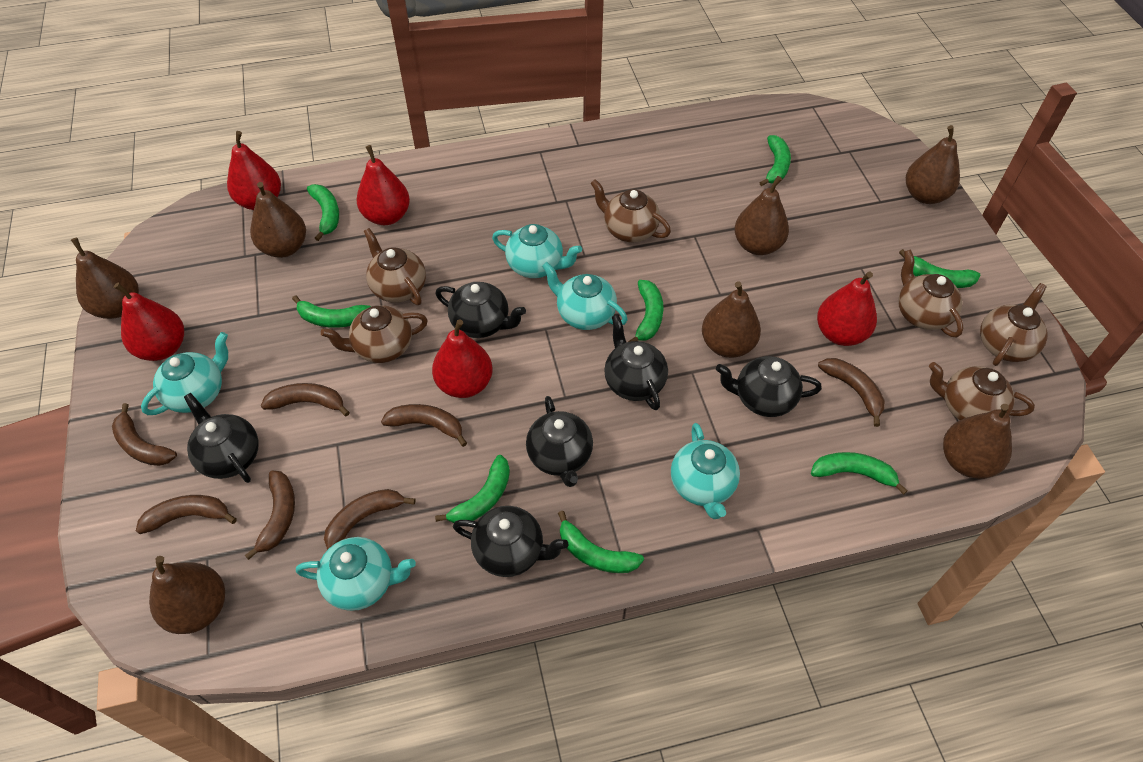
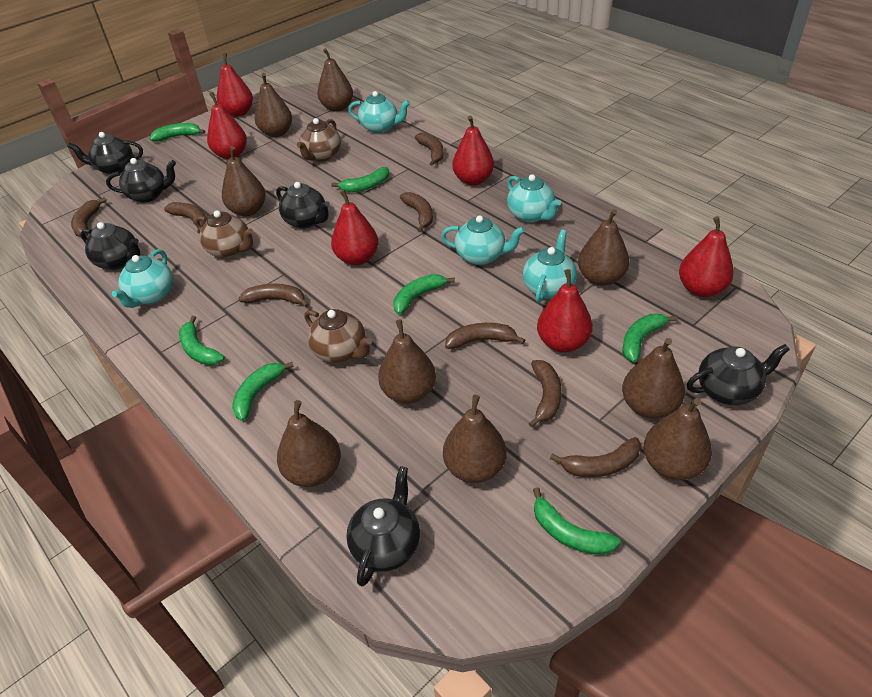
brown banana: 7 -> 8
brown pear: 7 -> 9
brown teapot: 6 -> 3
green banana: 8 -> 7
red pear: 5 -> 6

